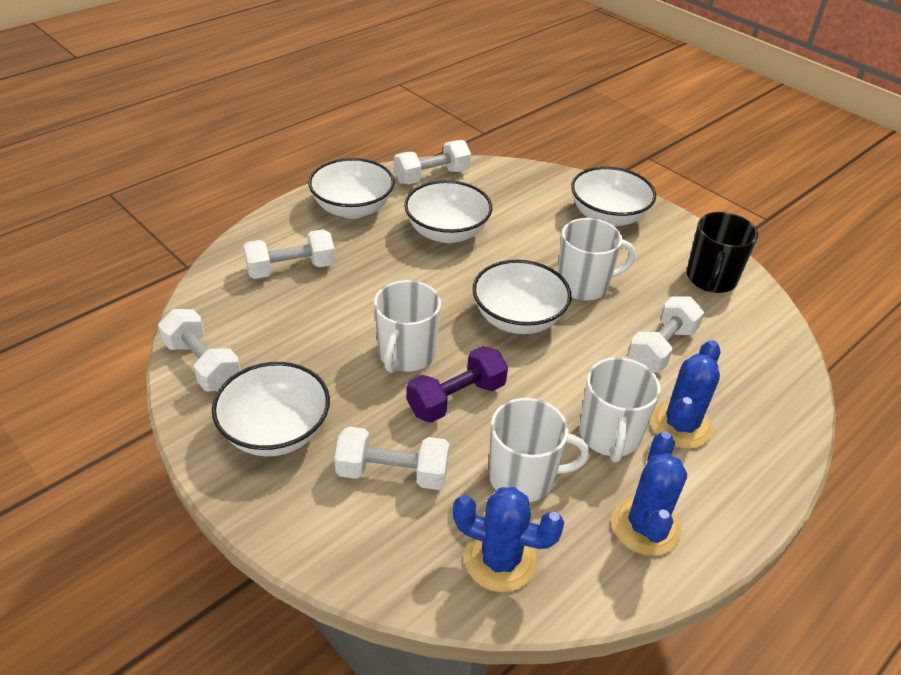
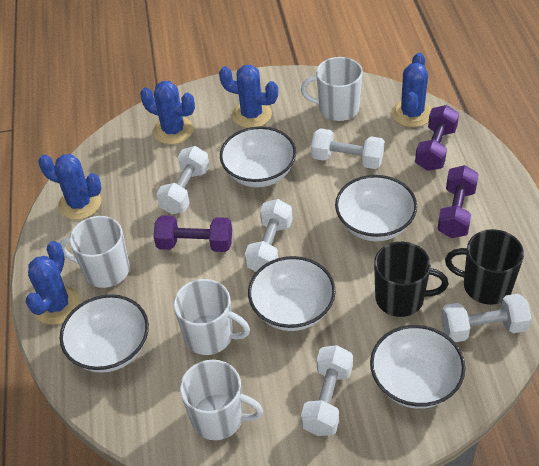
black mug: 1 -> 2
blue cactus: 3 -> 5
purple dumbbell: 1 -> 3

